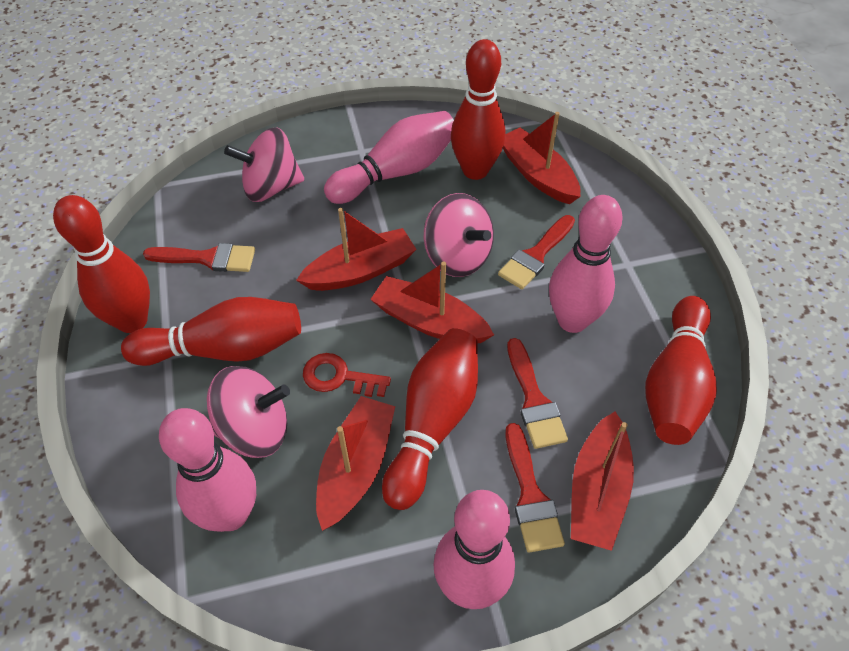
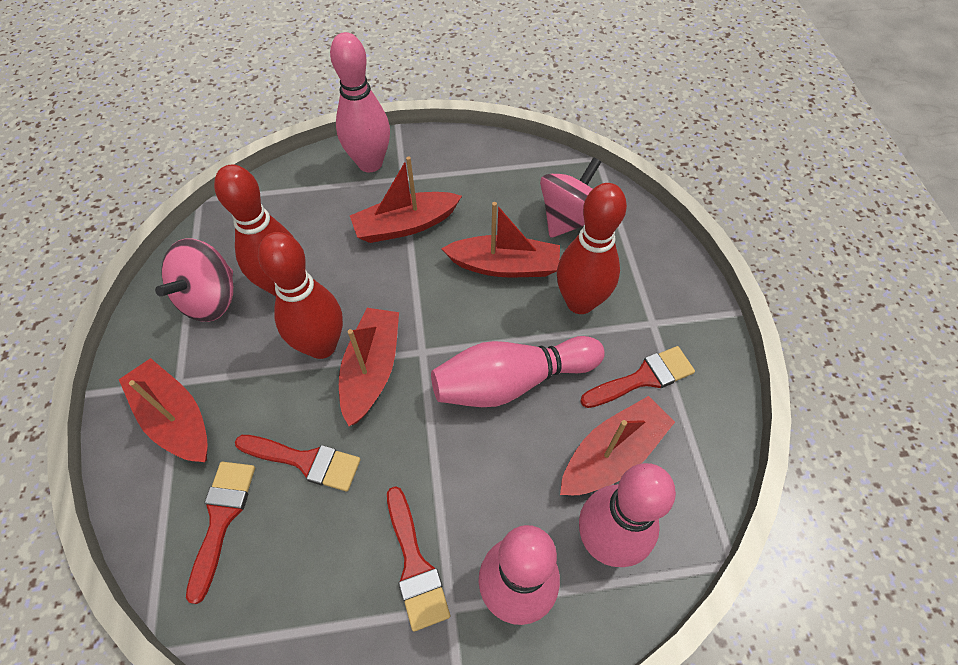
pink spinning top: 3 -> 2
red bowling pin: 5 -> 3
red key: 1 -> 0

